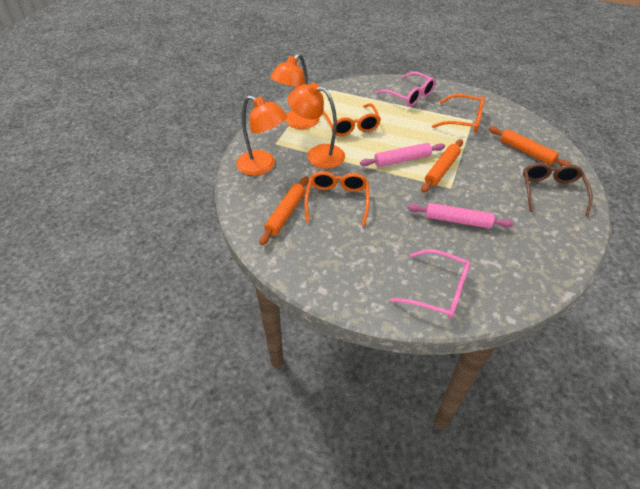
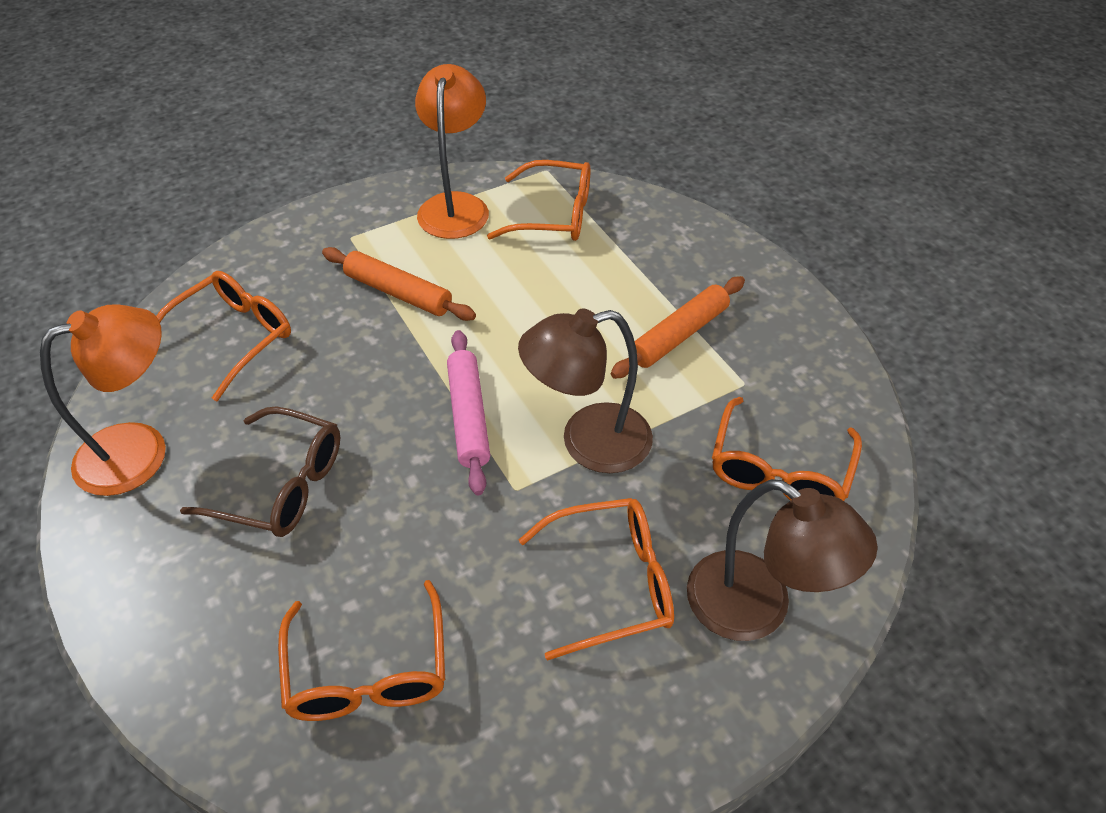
brown lamp: 0 -> 2
orange glasses: 3 -> 5
orange lamp: 3 -> 2
orange rolling pin: 3 -> 2
pink glasses: 2 -> 0
pink rolling pin: 2 -> 1

